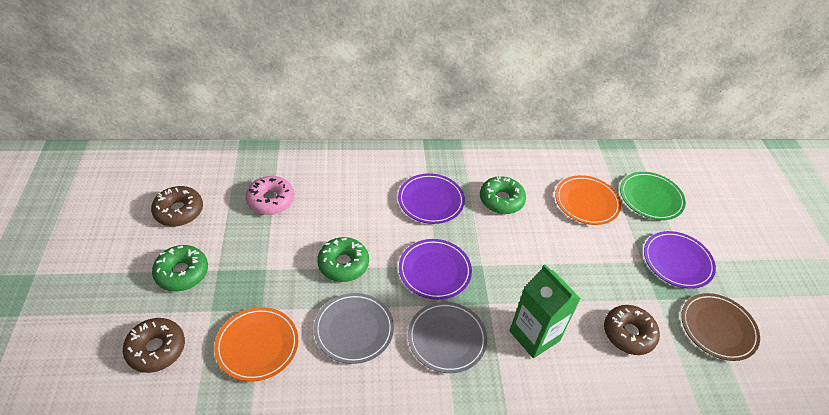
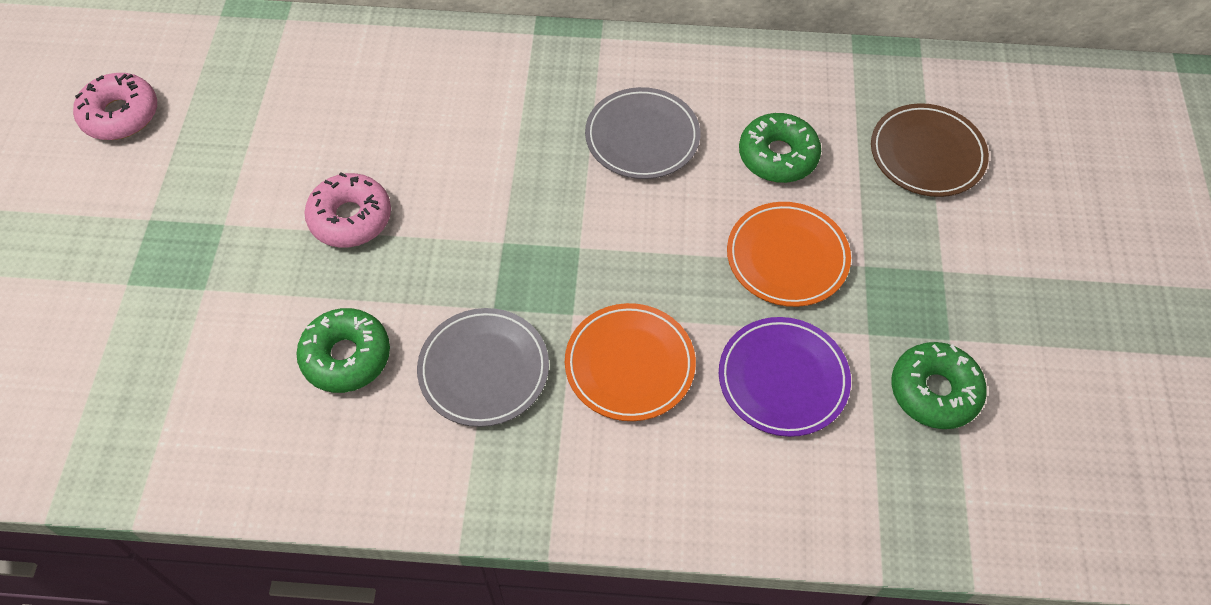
brown donut: 3 -> 0
green carton: 1 -> 0
green plate: 1 -> 0
pink donut: 1 -> 2
purple plate: 3 -> 1

